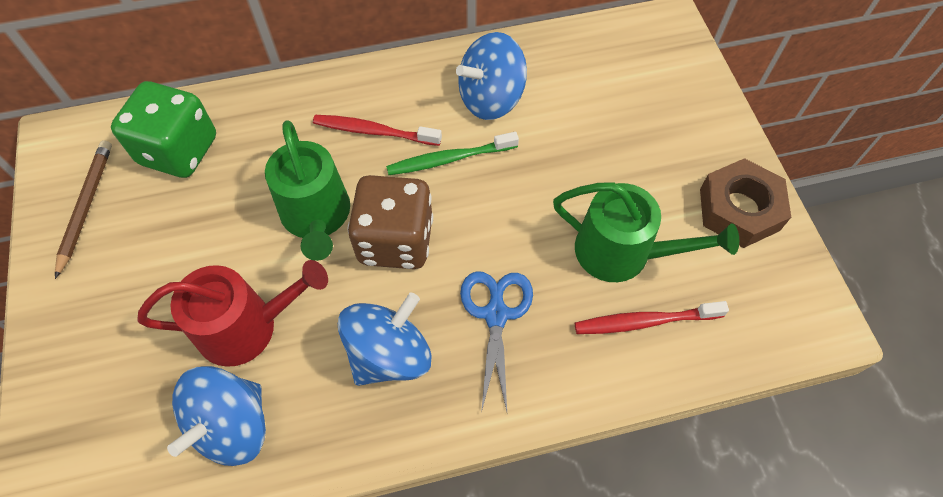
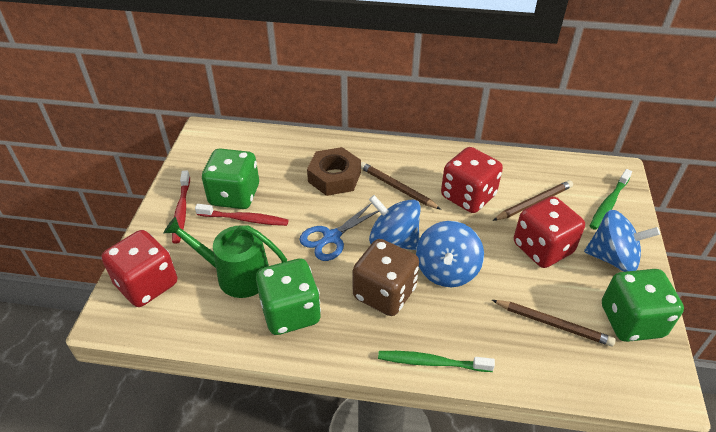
brown pencil: 1 -> 3
green dice: 1 -> 3
green toothbrush: 1 -> 2
green watering can: 2 -> 1
red dice: 0 -> 3
red watering can: 1 -> 0

